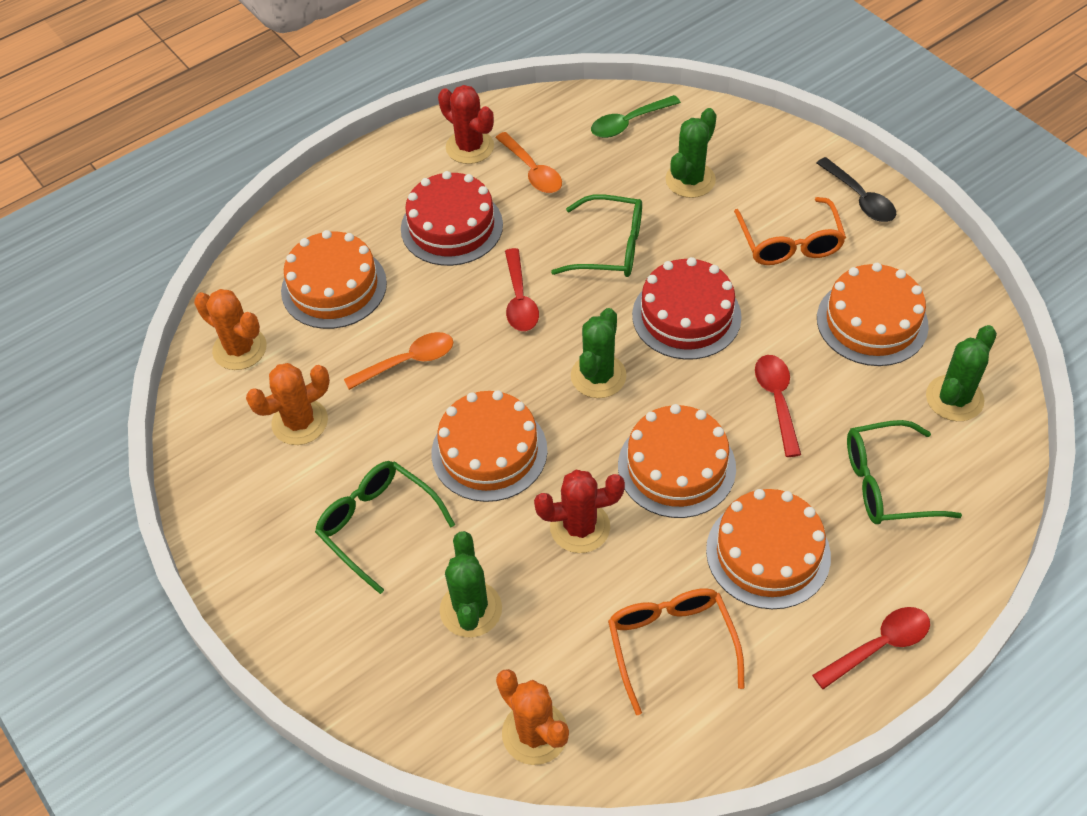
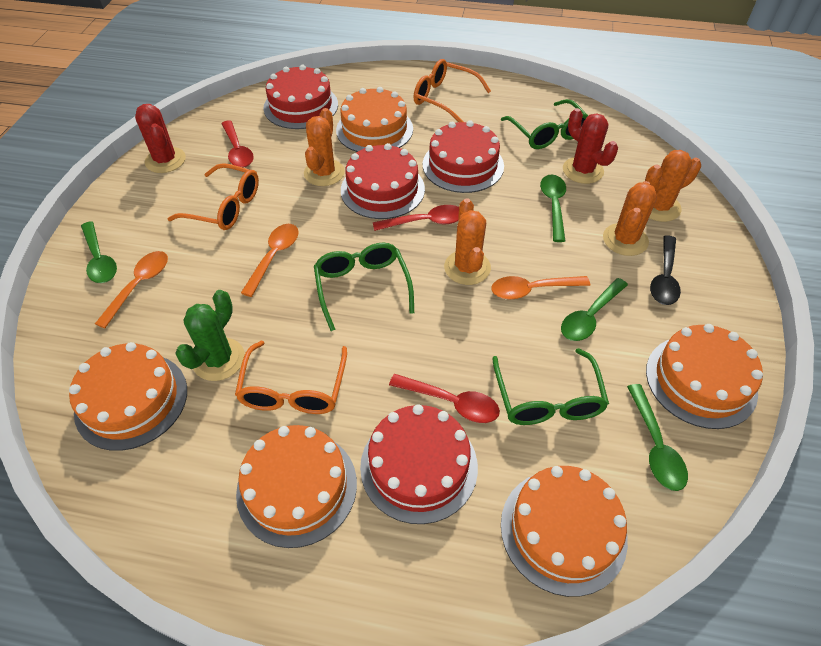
green cactus: 4 -> 1
green spoon: 1 -> 4
orange cactus: 3 -> 4
orange glasses: 2 -> 3
orange spoon: 2 -> 3
red cake: 2 -> 4

